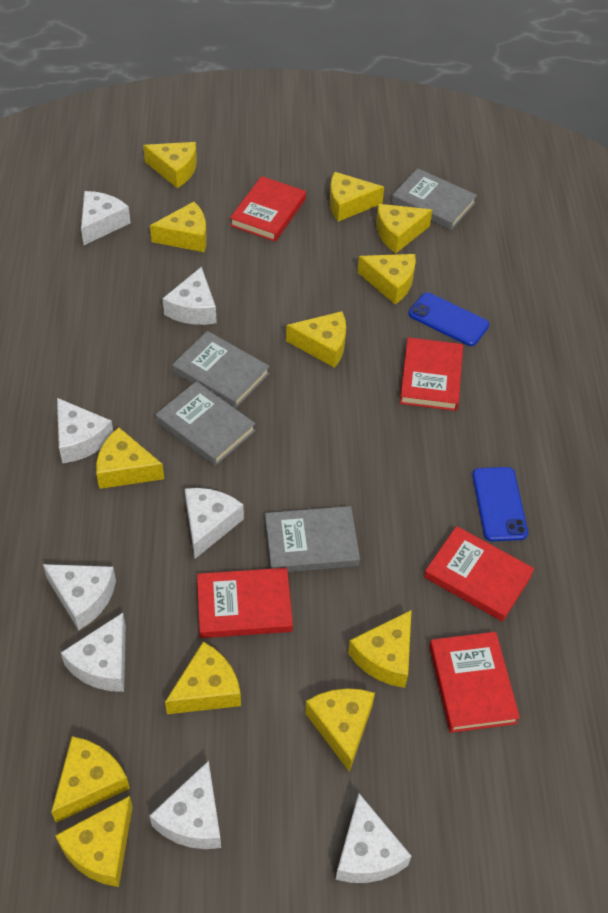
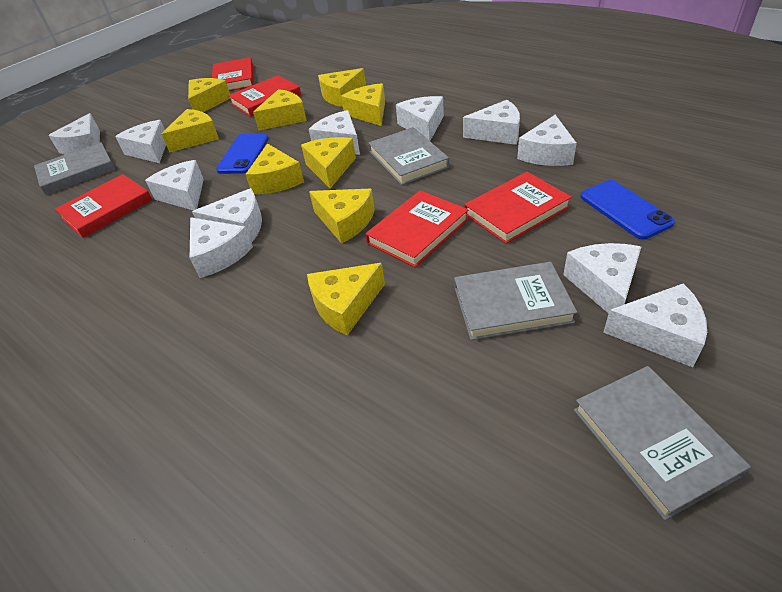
white cheese: 8 -> 11
yellow cheese: 12 -> 9

